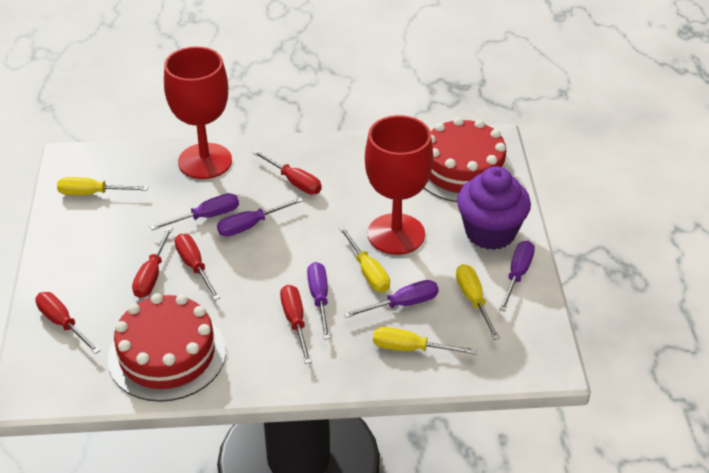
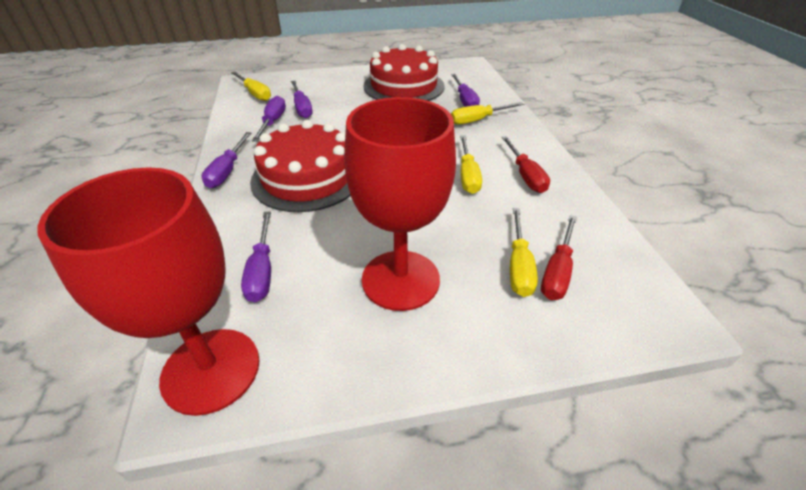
purple cupcake: 1 -> 0
red screwdriver: 5 -> 2

